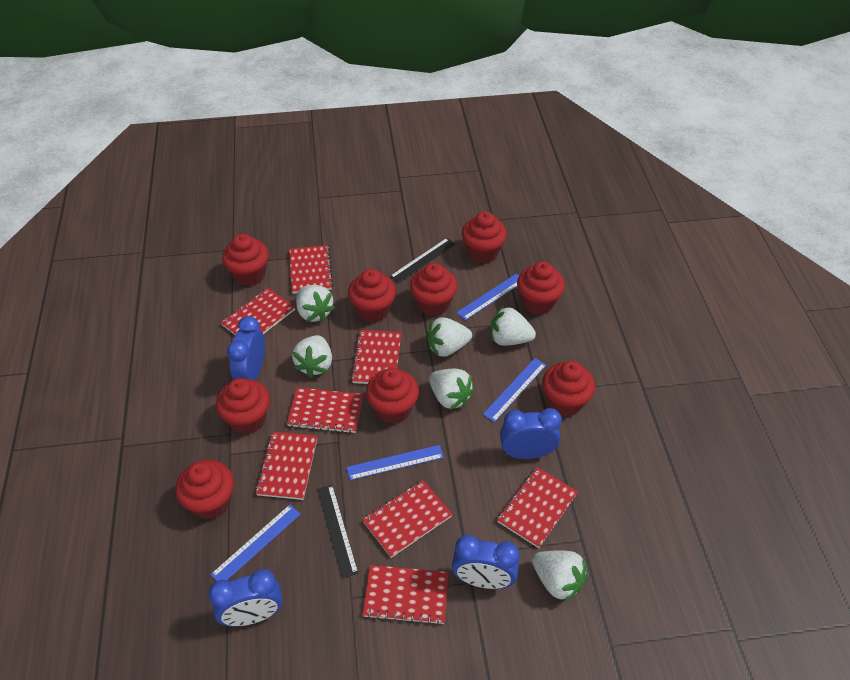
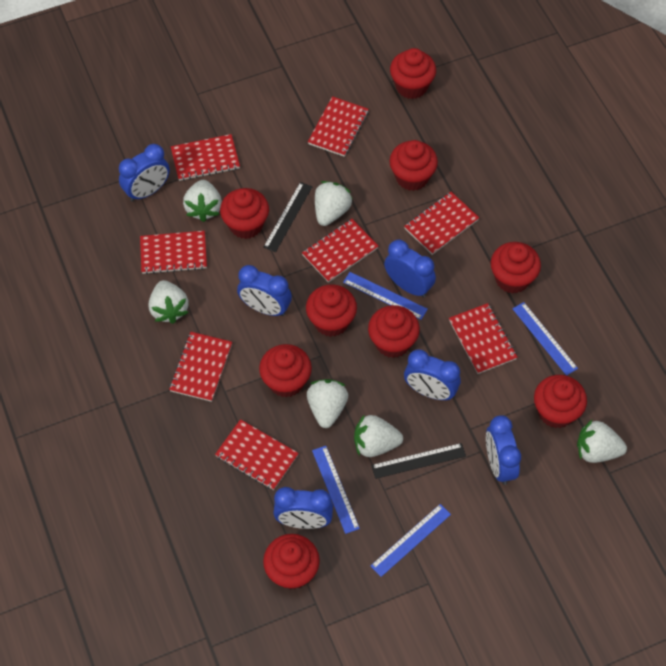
blue clock: 4 -> 6

